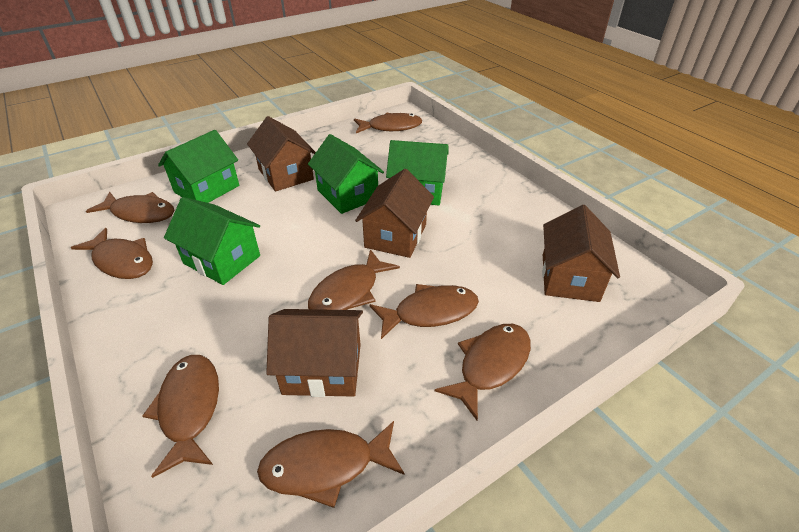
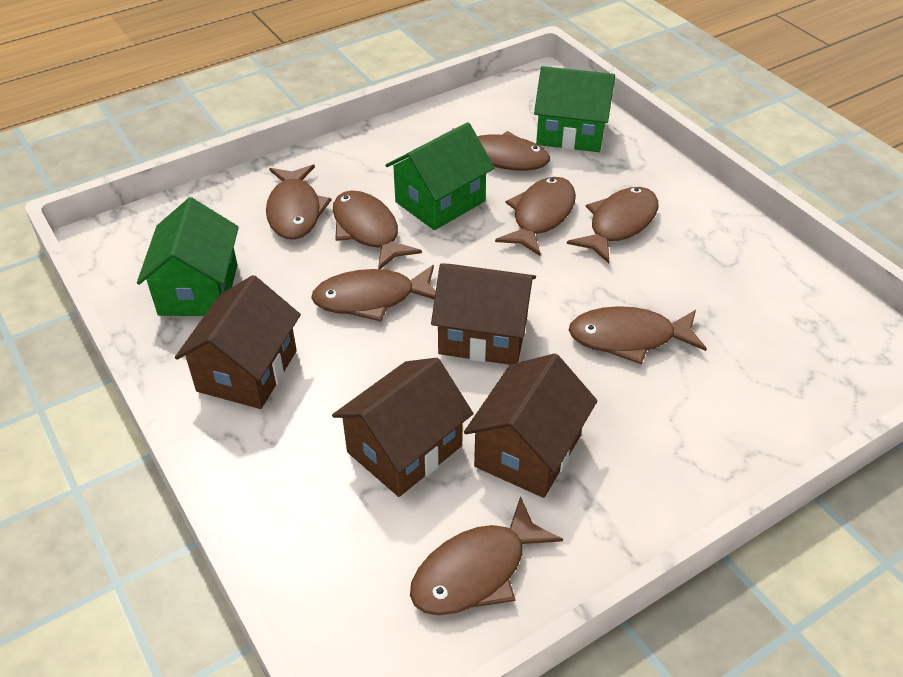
green house: 4 -> 3

